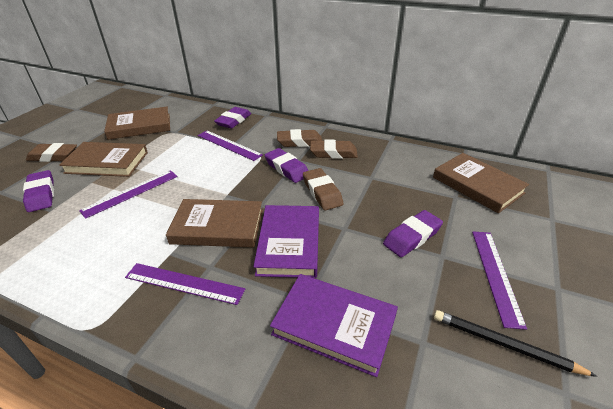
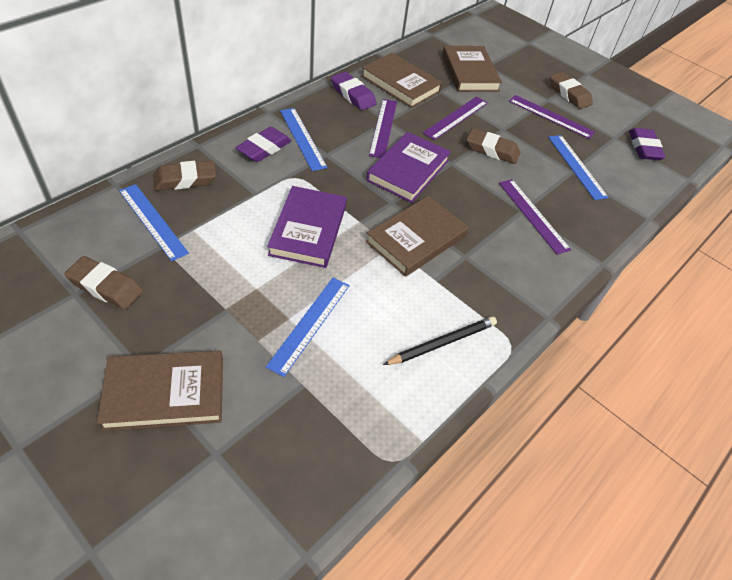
blue ruler: 0 -> 4
purple eraser: 4 -> 3

